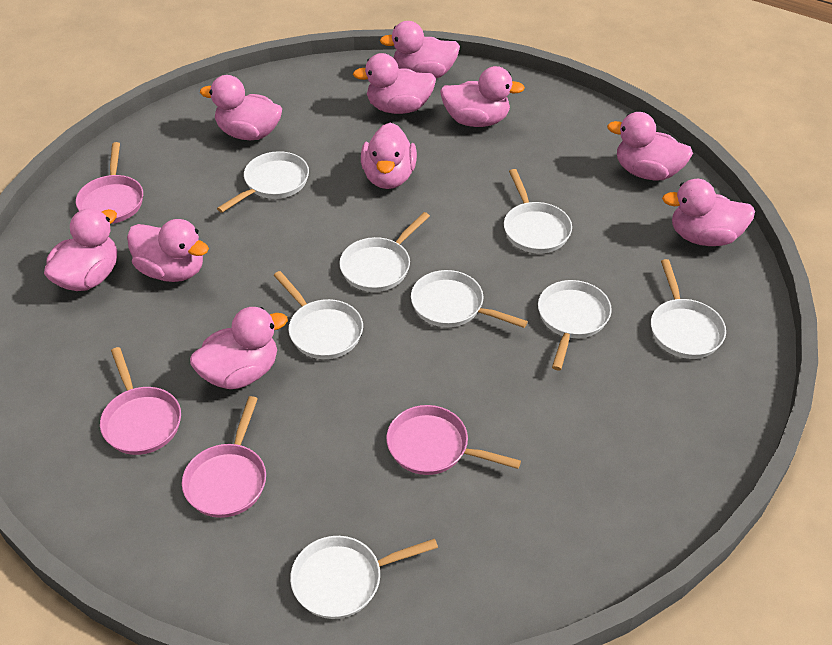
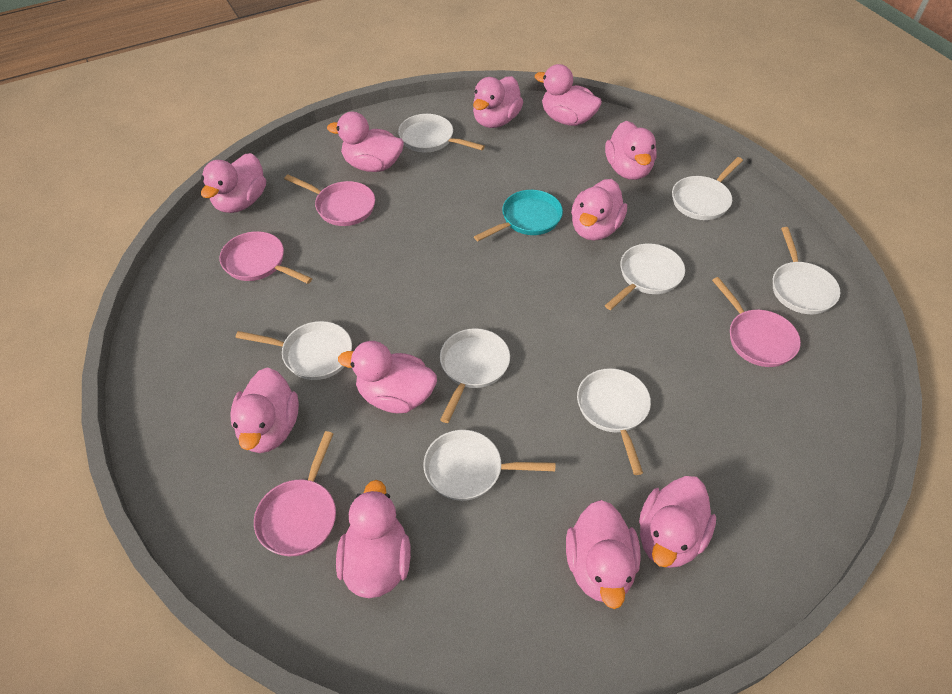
pink duck: 10 -> 11
turquoise pan: 0 -> 1

